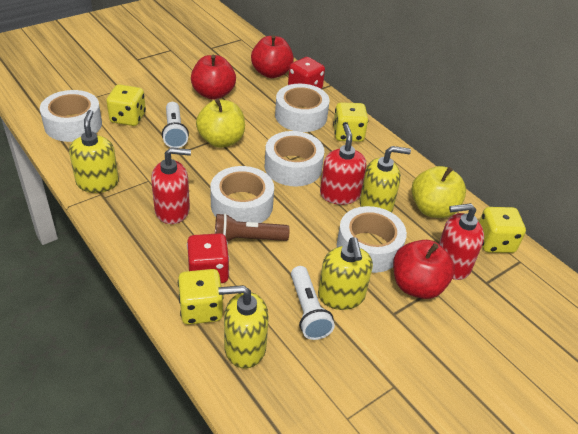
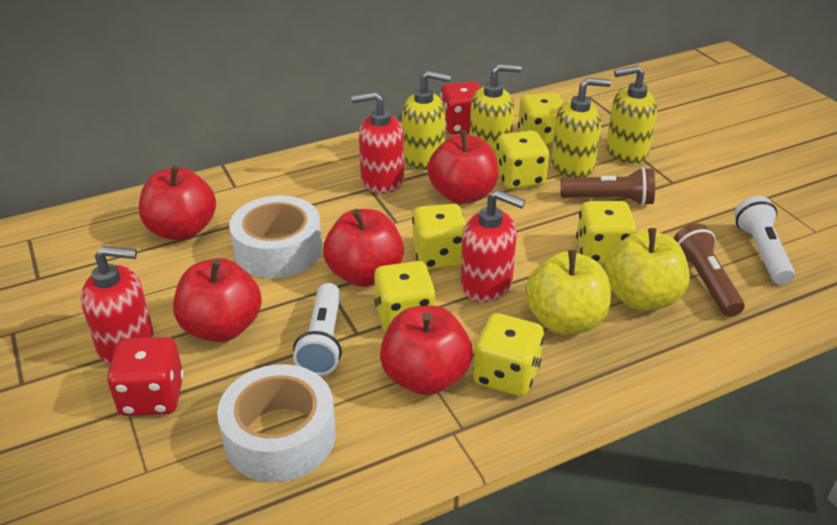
brown flashlight: 1 -> 2
red apple: 3 -> 5
white tape: 5 -> 2
yellow dice: 4 -> 6

